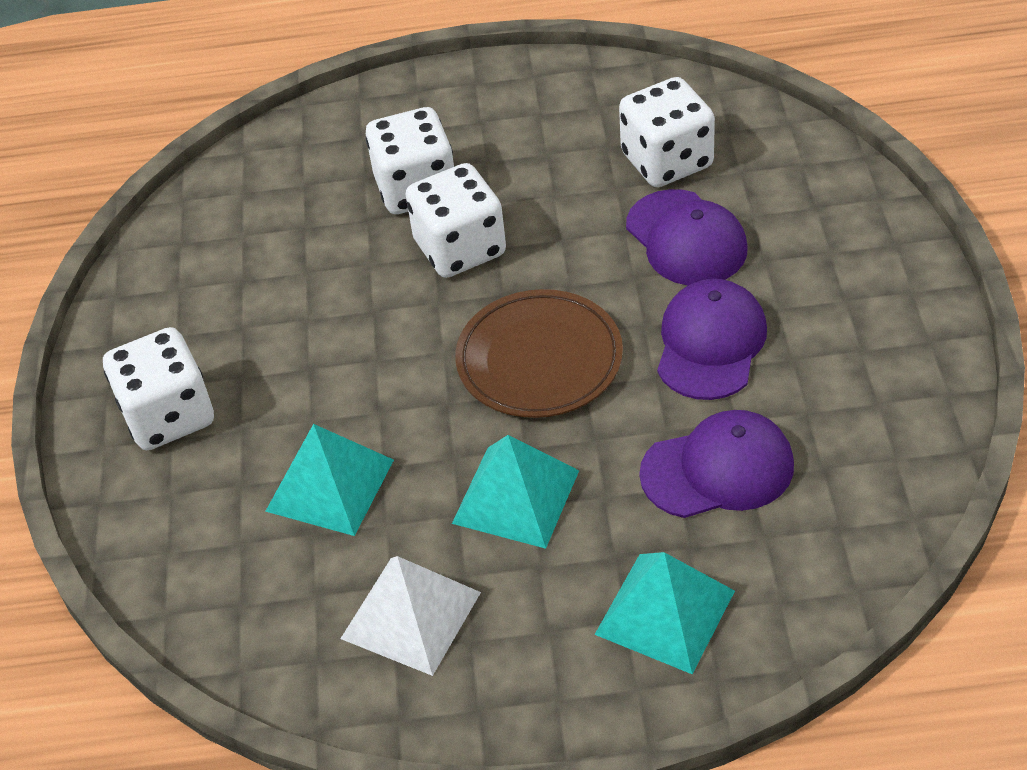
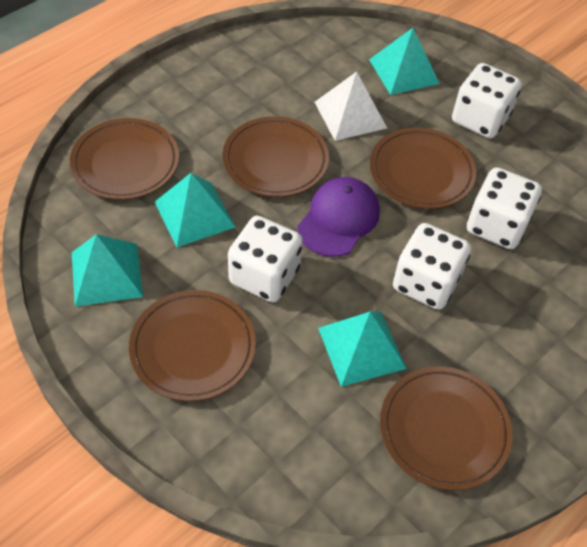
brown plate: 1 -> 5
purple cap: 3 -> 1
turquoise pyramid: 3 -> 4

